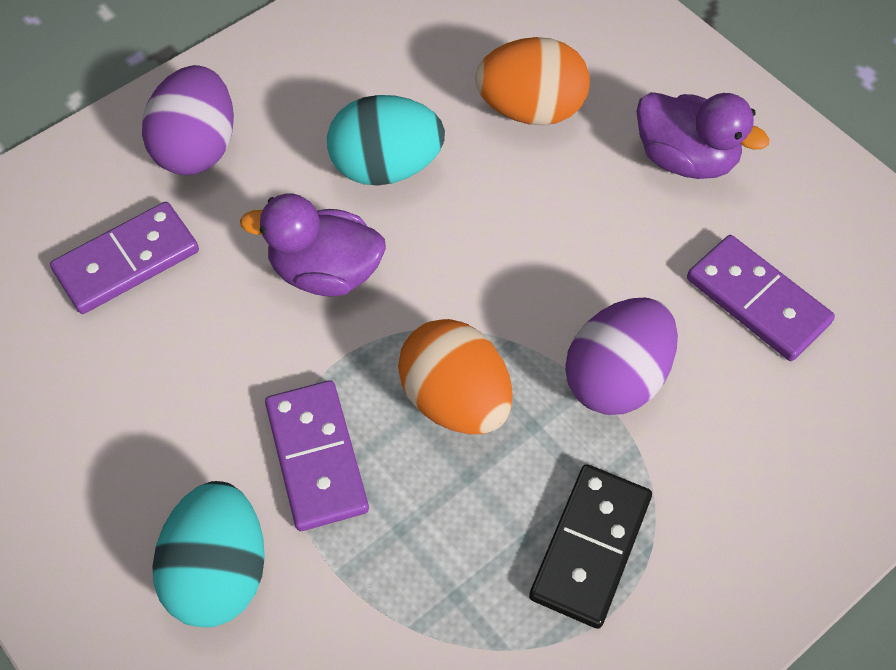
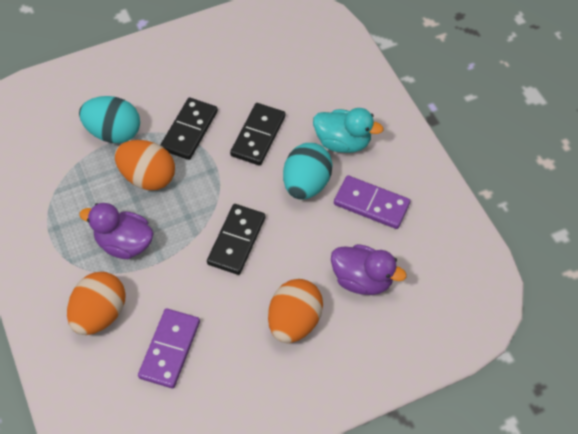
black domino: 1 -> 3
orange egg: 2 -> 3
purple domino: 3 -> 2
purple egg: 2 -> 0
turquoise duck: 0 -> 1

